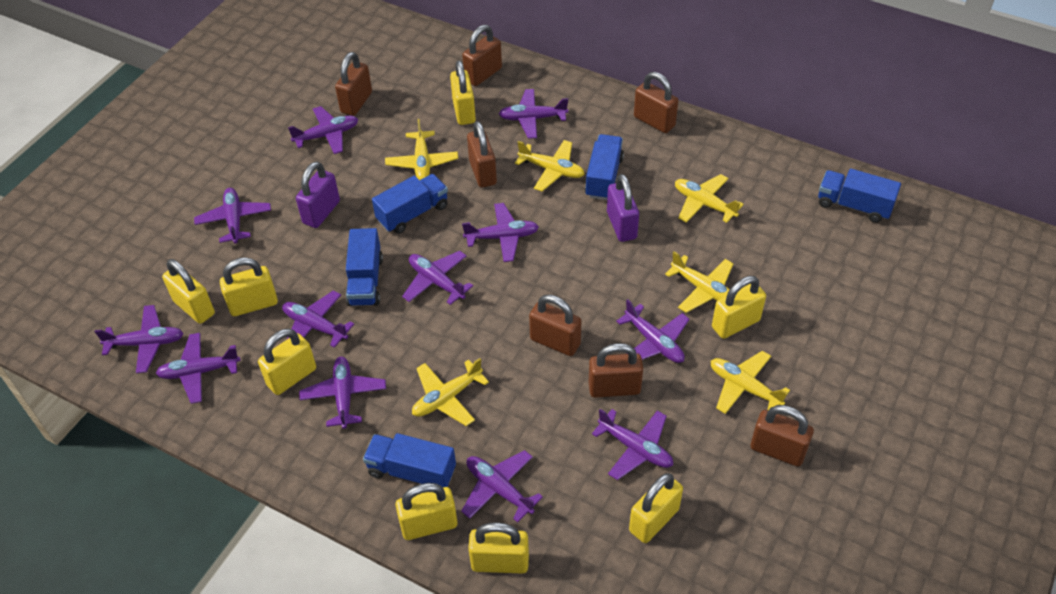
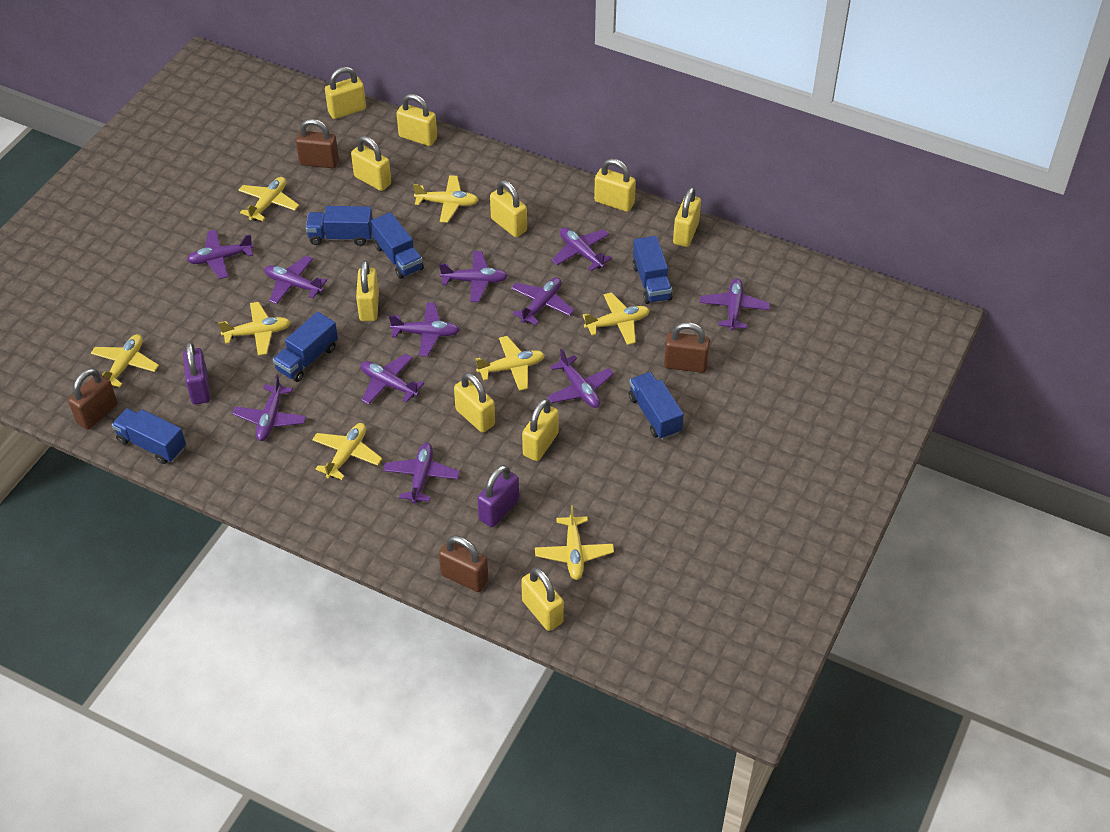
blue truck: 5 -> 6
brown padlock: 7 -> 4
purple plane: 12 -> 11
yellow padlock: 8 -> 10
yellow plane: 6 -> 8

